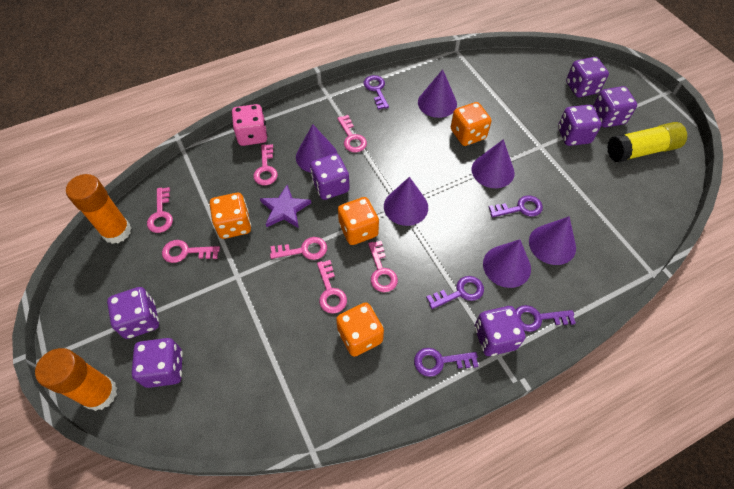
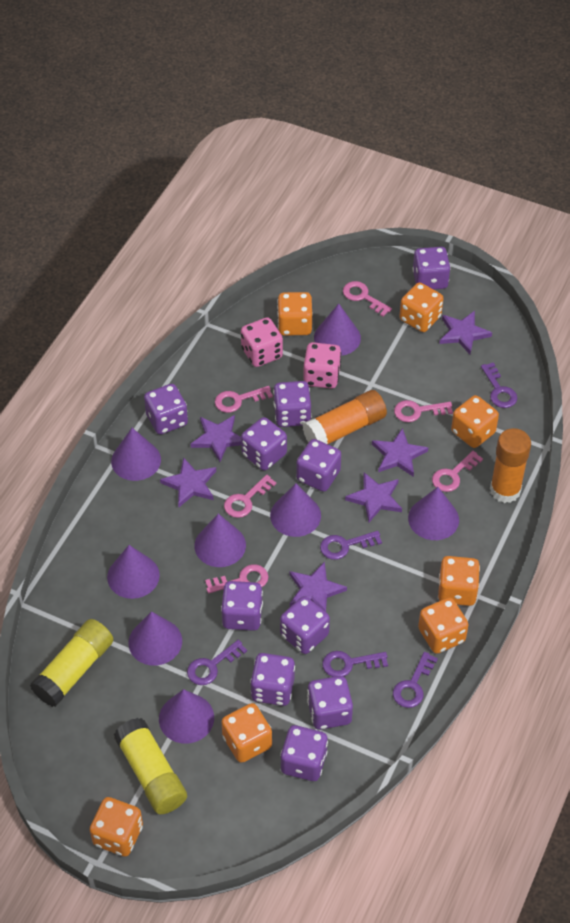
orange dice: 4 -> 7
pink dice: 1 -> 2
pink key: 7 -> 6
purple cone: 6 -> 8
purple dice: 7 -> 10
purple star: 1 -> 6
yellow glue stick: 1 -> 2

